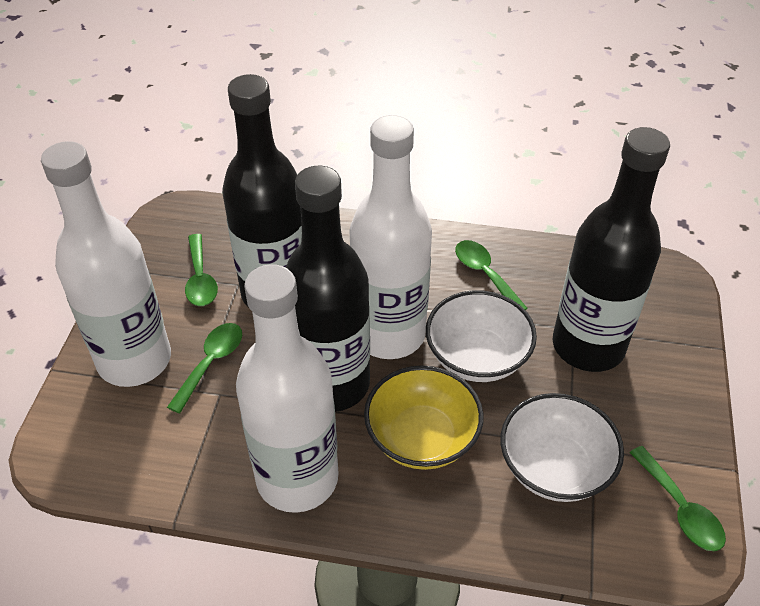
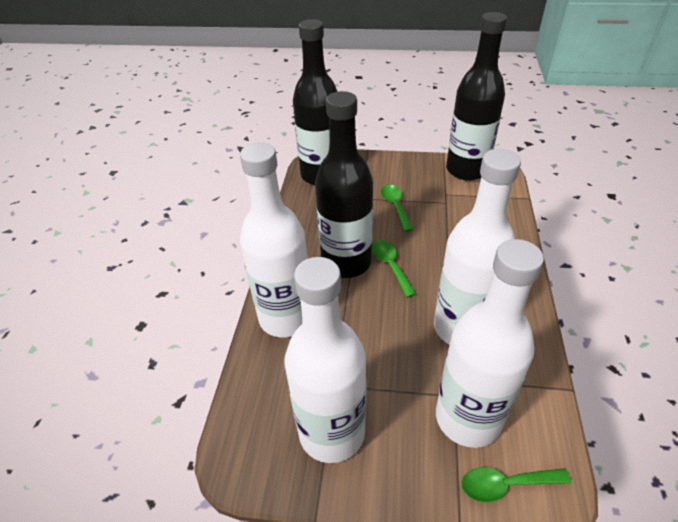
green spoon: 4 -> 3
white bottle: 3 -> 4
white bowl: 2 -> 0
yellow bowl: 1 -> 0

